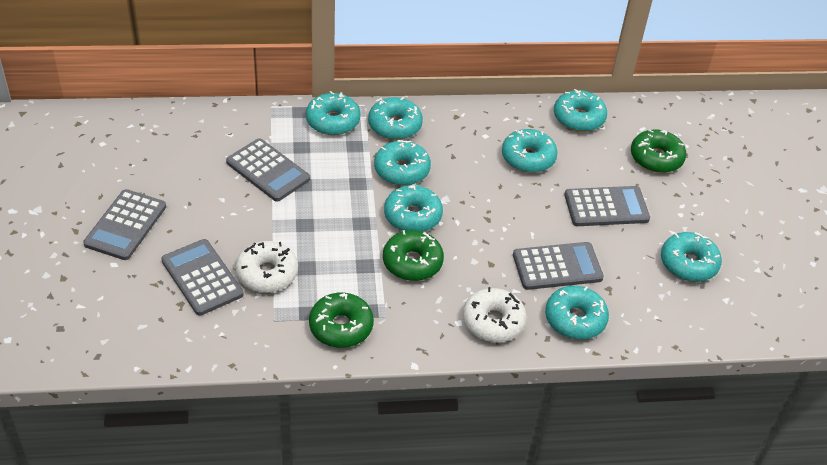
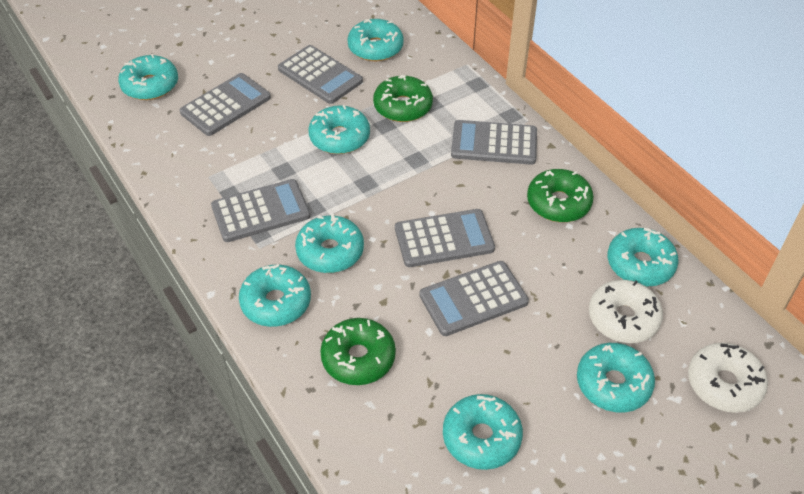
grey calculator: 5 -> 6

